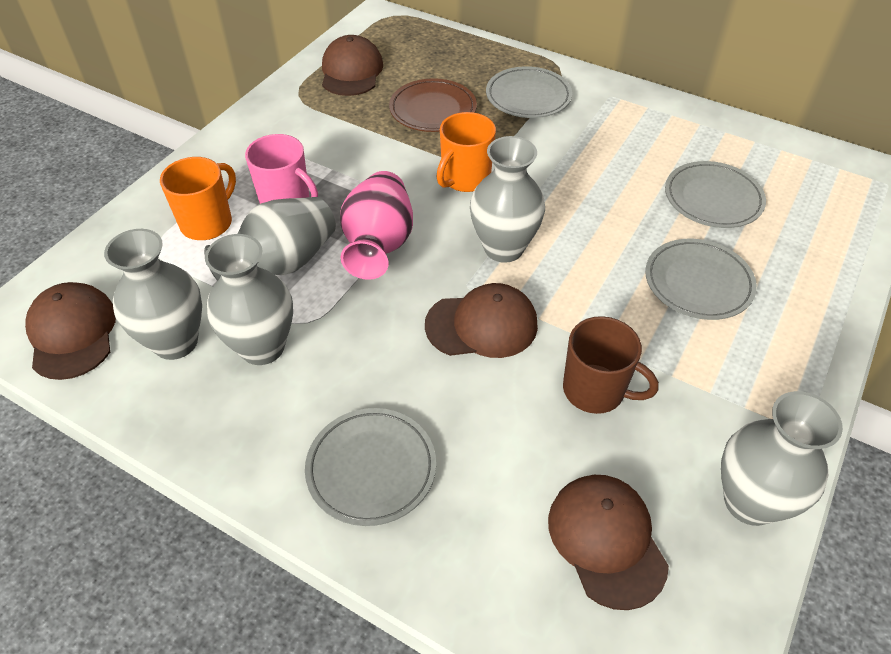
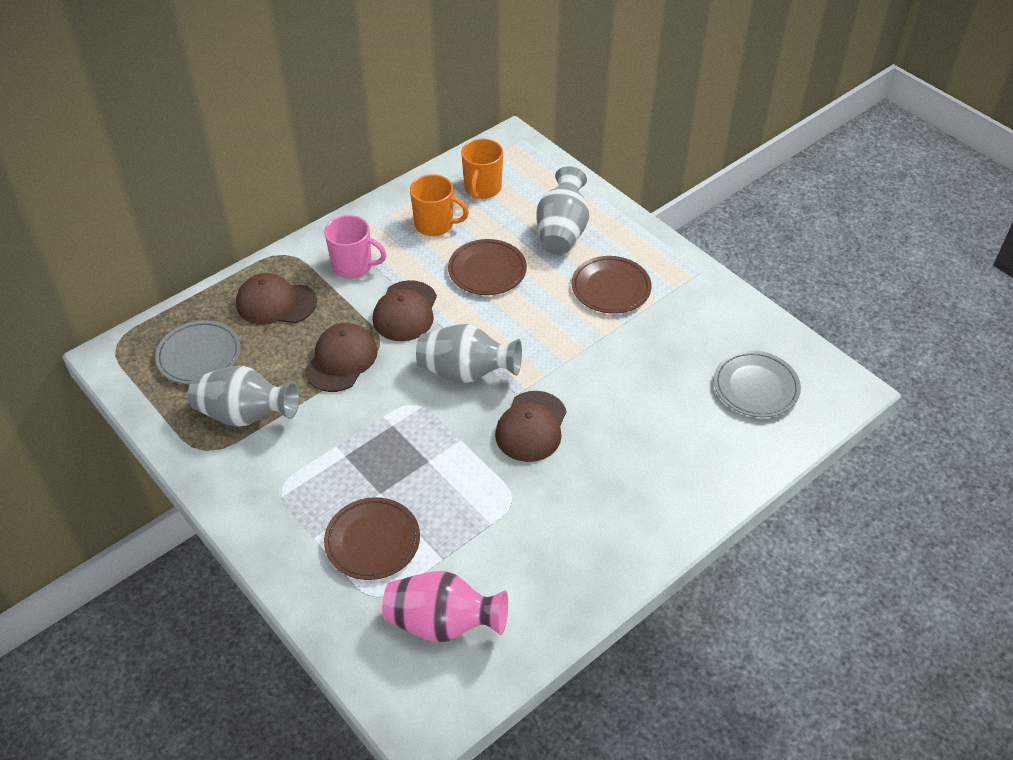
brown mug: 1 -> 0
brown plate: 1 -> 3
grey plate: 4 -> 2
grey vase: 5 -> 3

